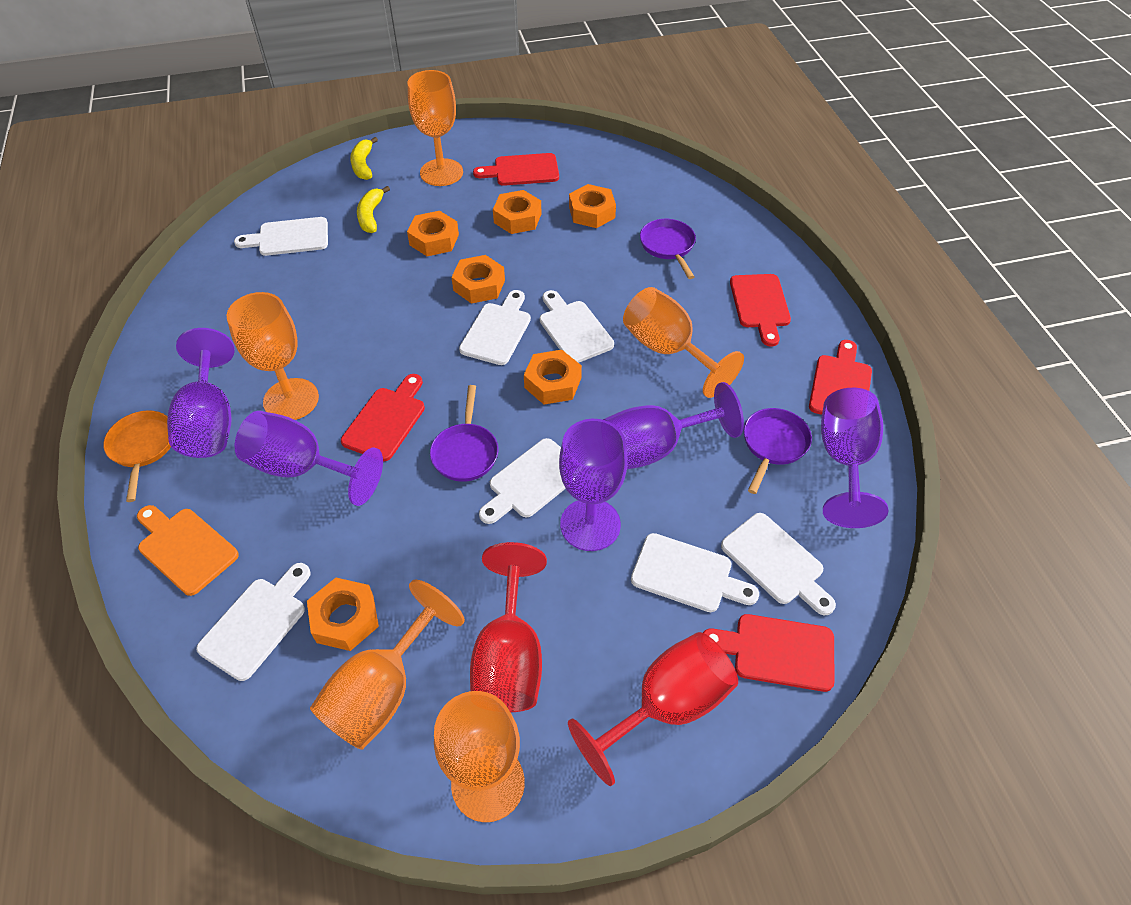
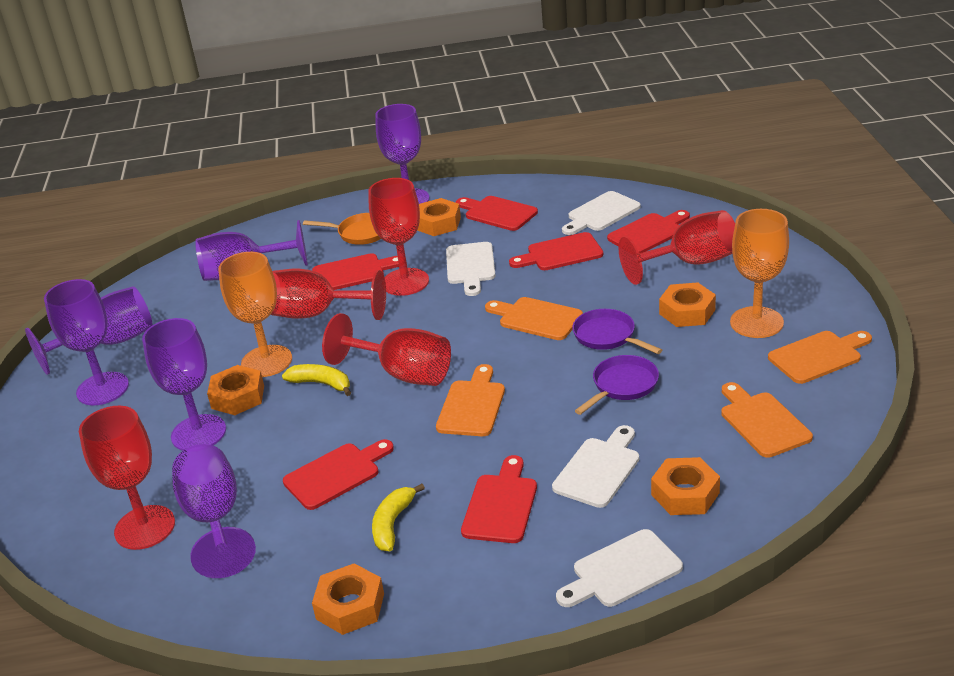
orange cutting board: 1 -> 4
orange goblet: 5 -> 2
orange nut: 6 -> 5
purple goblet: 5 -> 6
purple pan: 3 -> 2
red cutting board: 5 -> 6
red goblet: 2 -> 5
white cutting board: 7 -> 4

